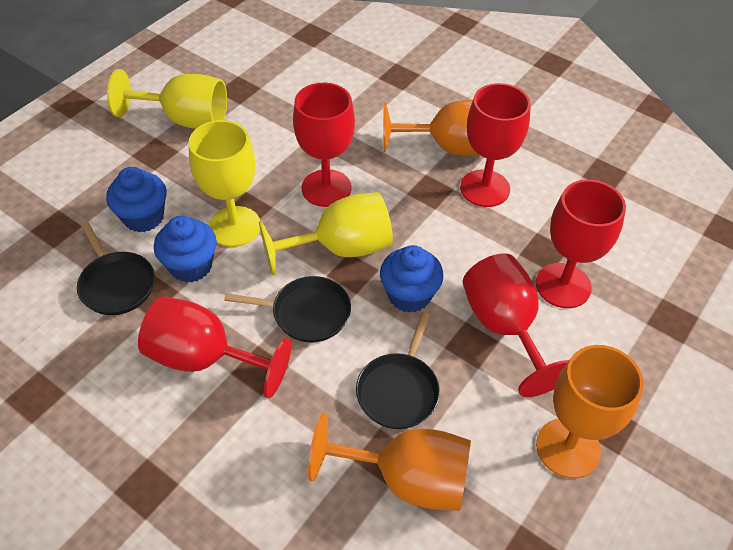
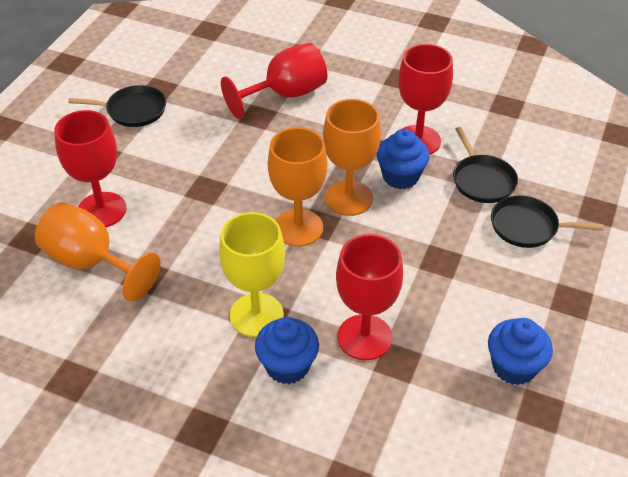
red goblet: 5 -> 4
yellow goblet: 3 -> 1

